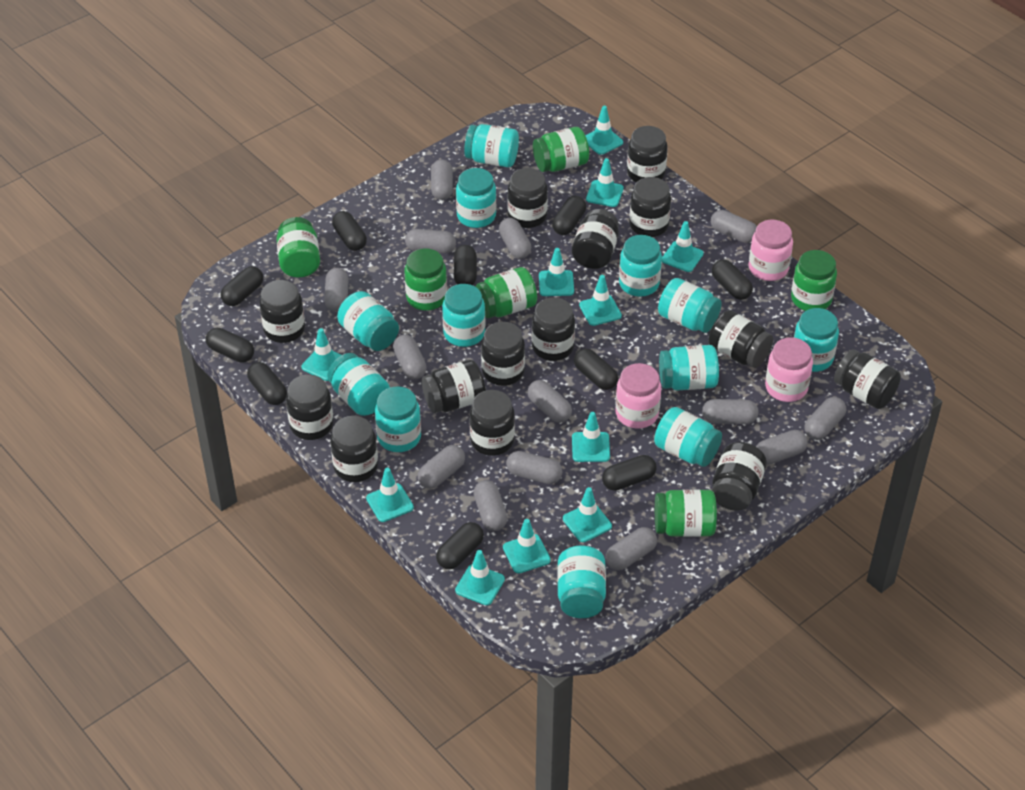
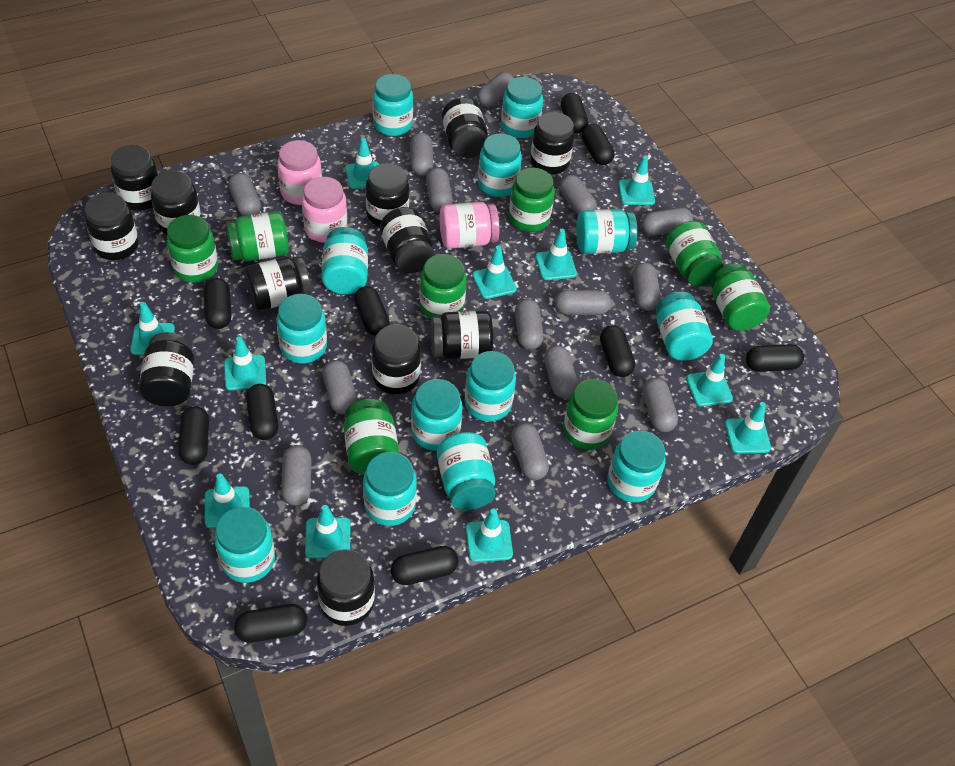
black jar: 14 -> 12
green jar: 6 -> 8
turquoise jar: 12 -> 13

